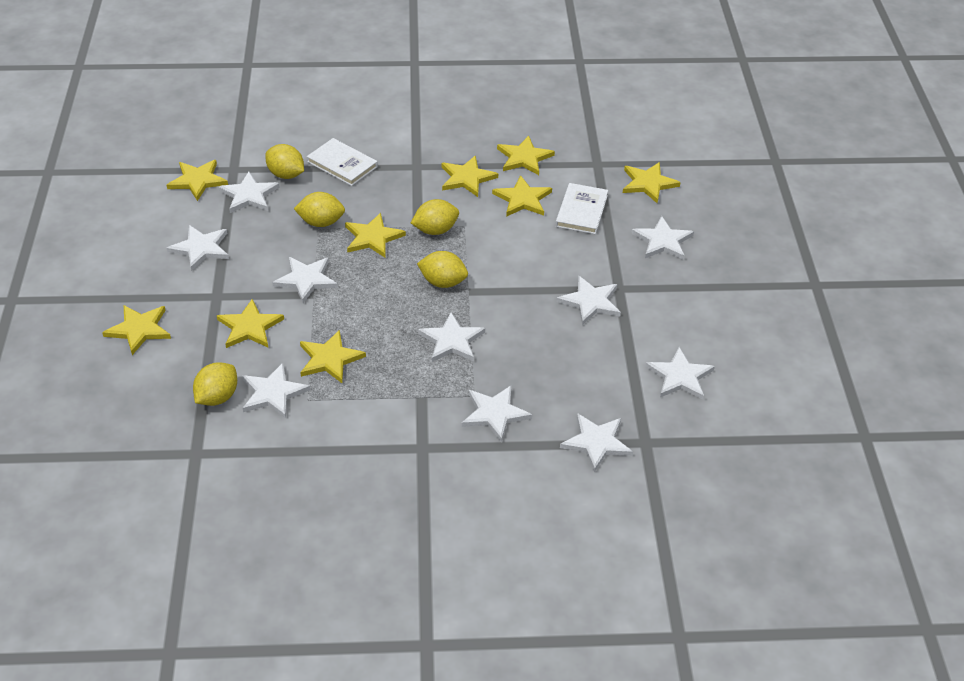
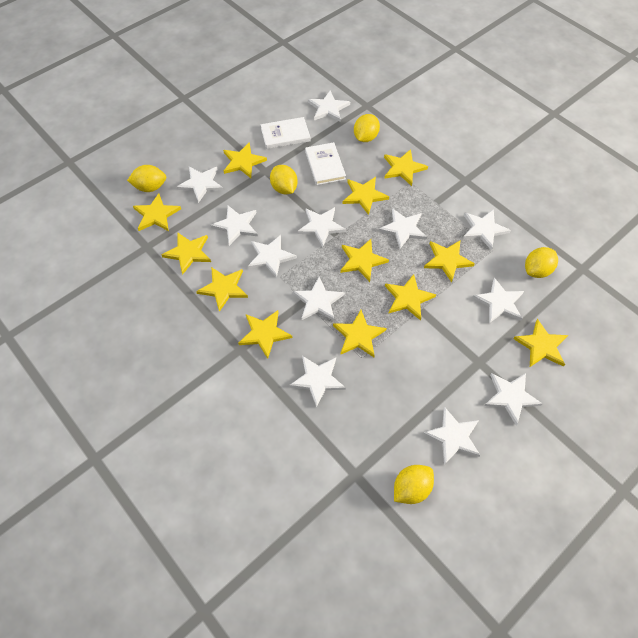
white star: 10 -> 12
yellow star: 9 -> 12

